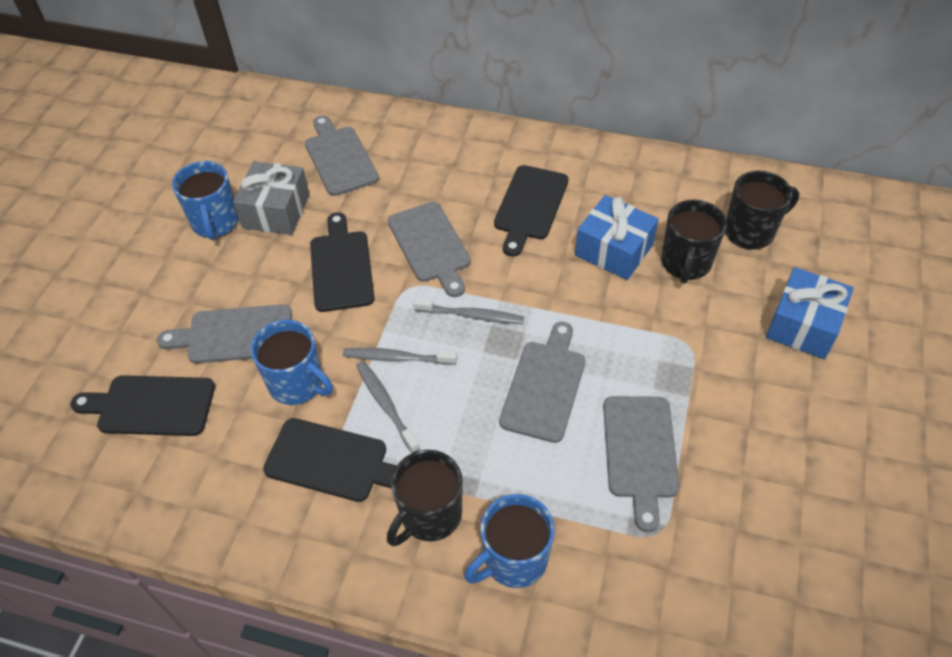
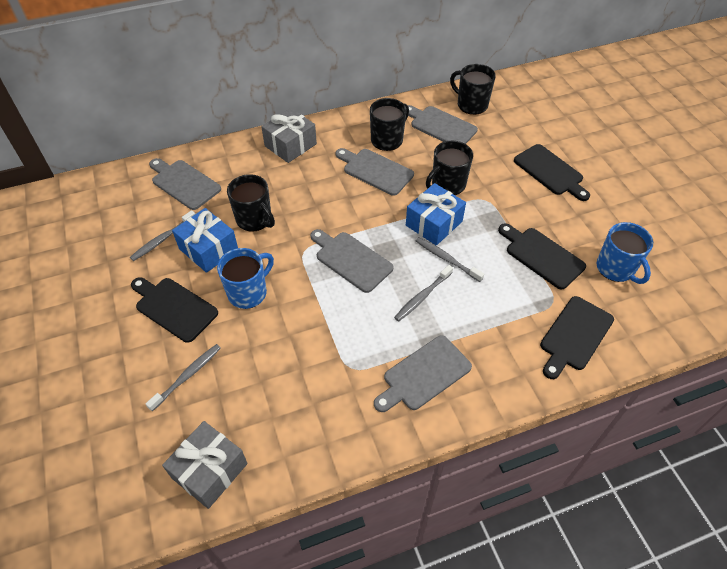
black mug: 3 -> 4
blue mug: 3 -> 2
grey gift: 1 -> 2
grey toothbrush: 3 -> 4

